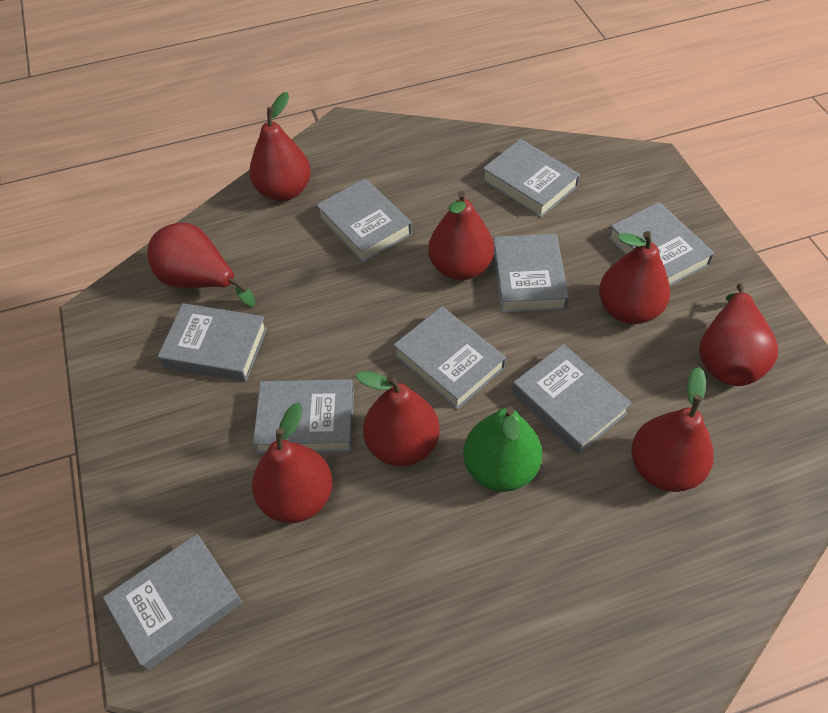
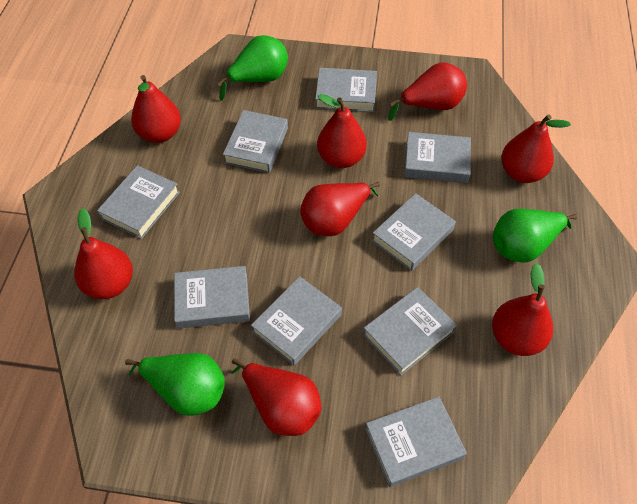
green pear: 1 -> 3

